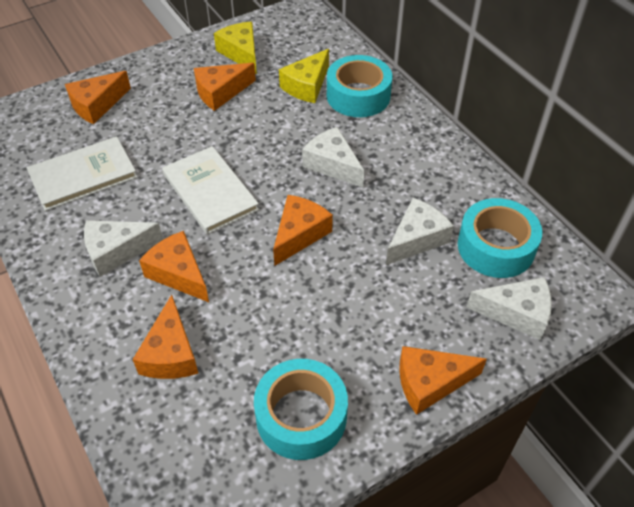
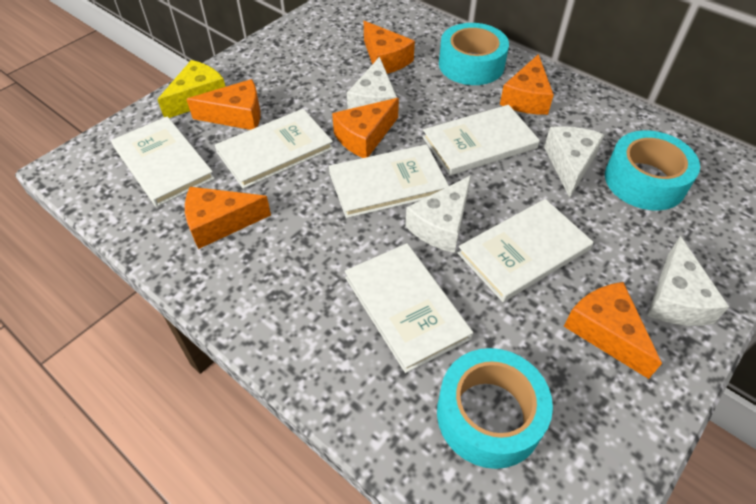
white book: 2 -> 6
yellow cheese: 2 -> 1

